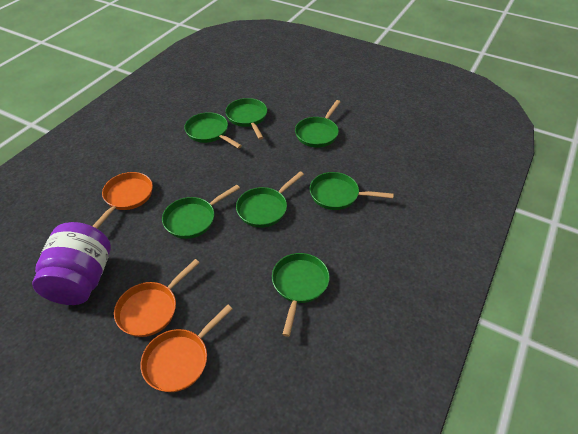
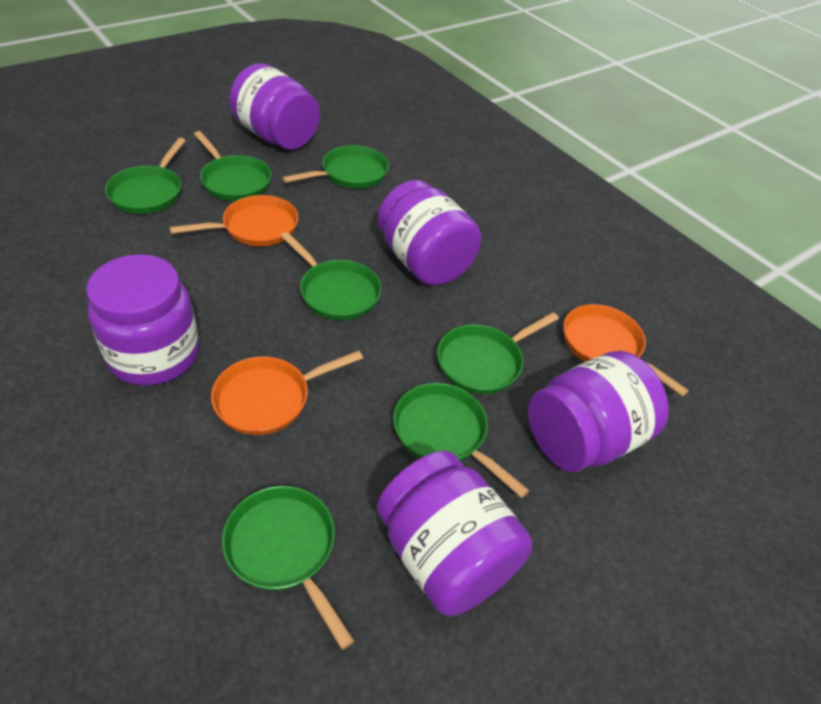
purple jar: 1 -> 5

